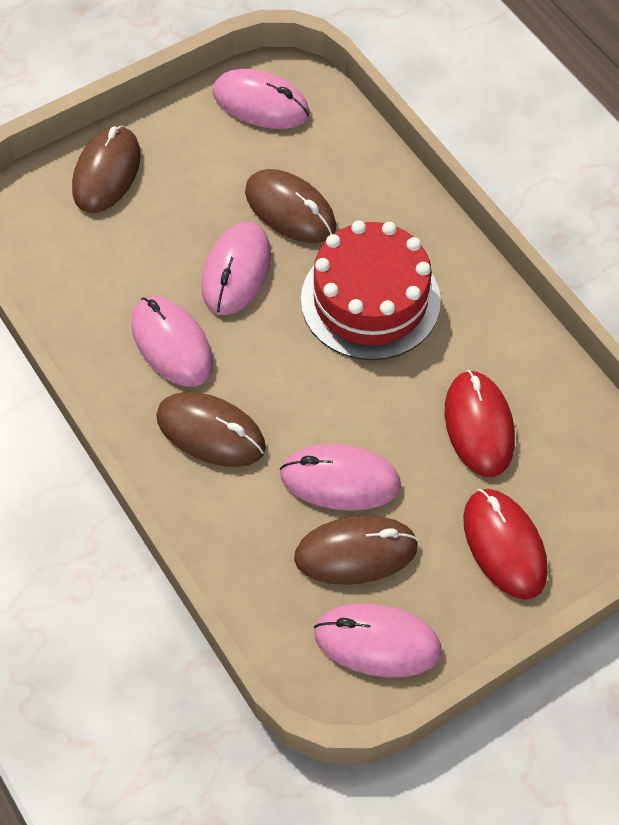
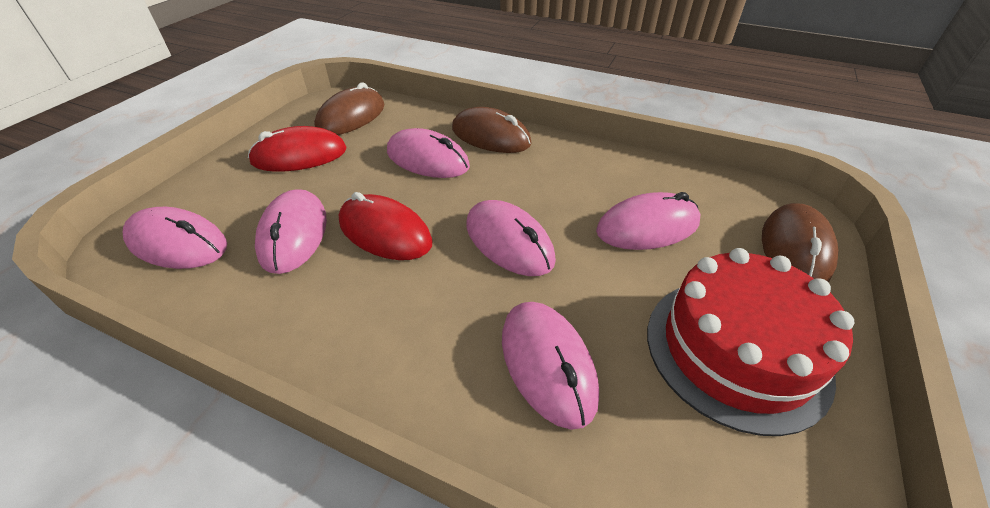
brown mouse: 4 -> 3
pink mouse: 5 -> 6

